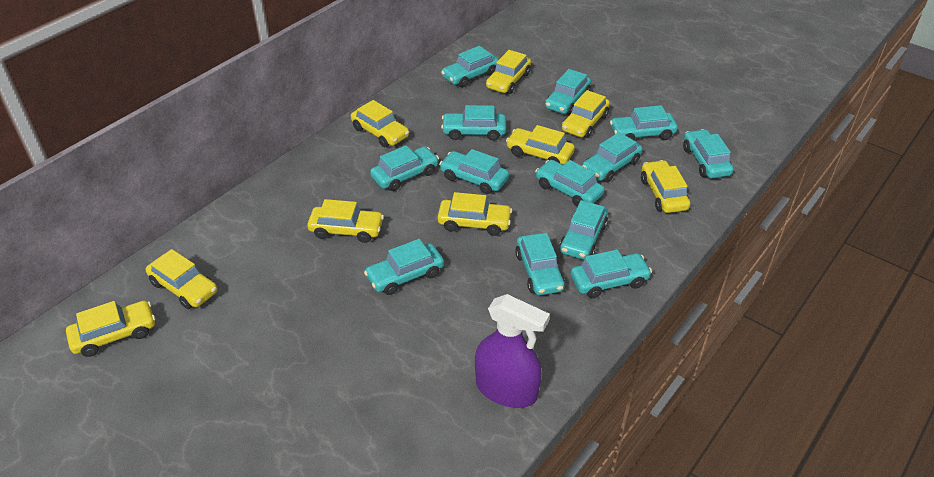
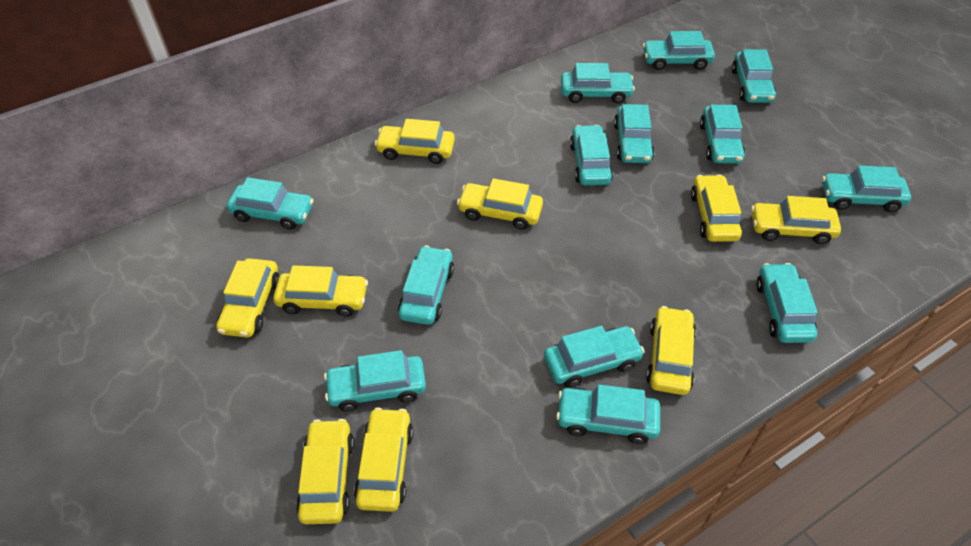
purple spray bottle: 1 -> 0

